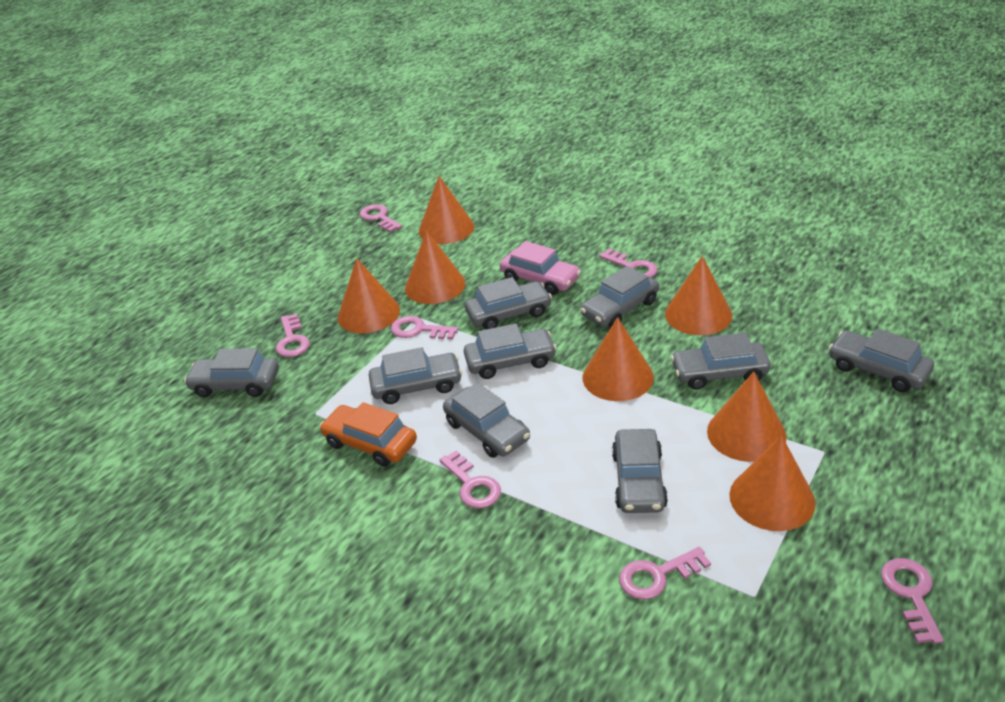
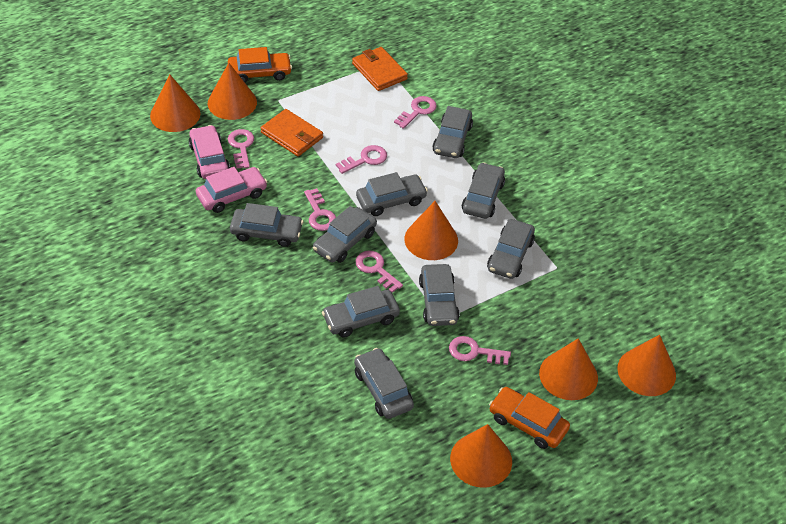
orange car: 1 -> 2
orange cone: 7 -> 6
orange wallet: 0 -> 2
pink car: 1 -> 2
pink key: 7 -> 6

